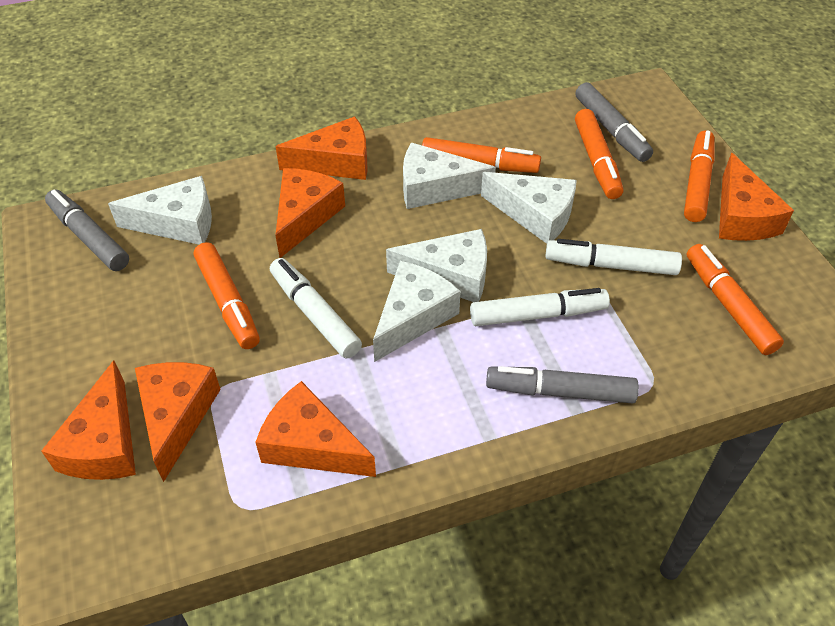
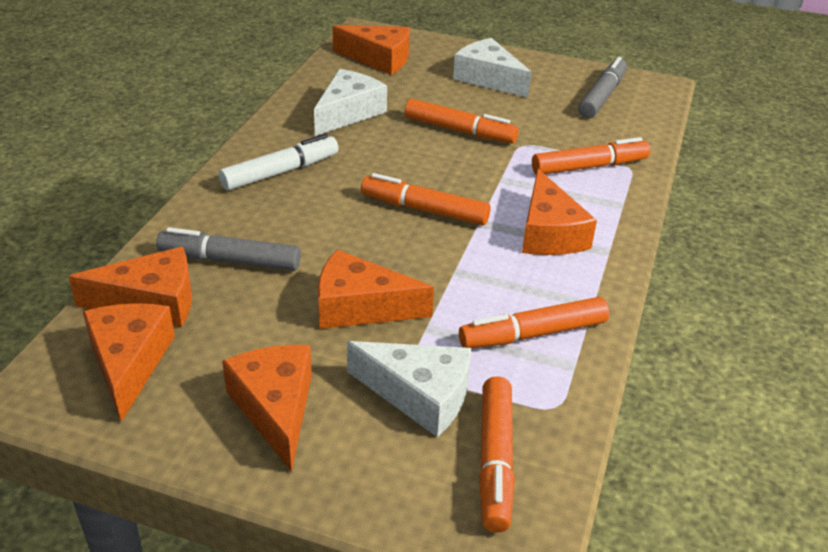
grey marker: 3 -> 2
white cheese: 5 -> 3
white marker: 3 -> 1

